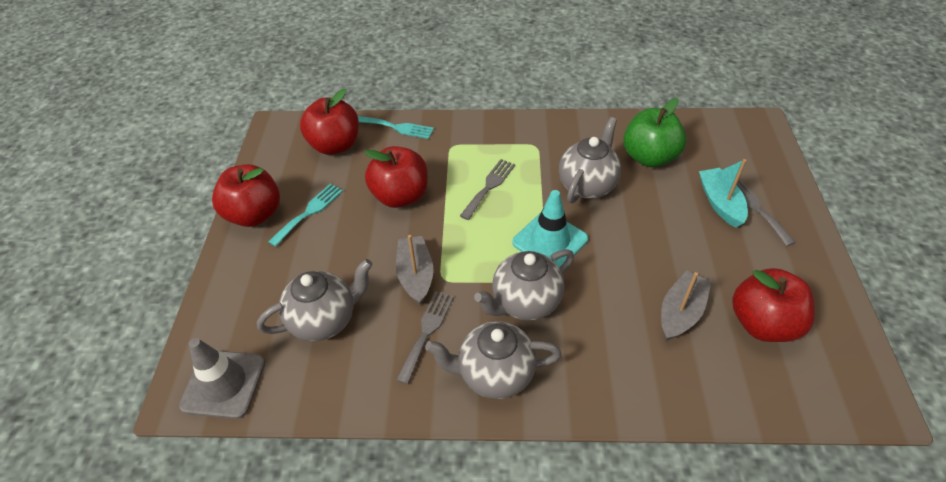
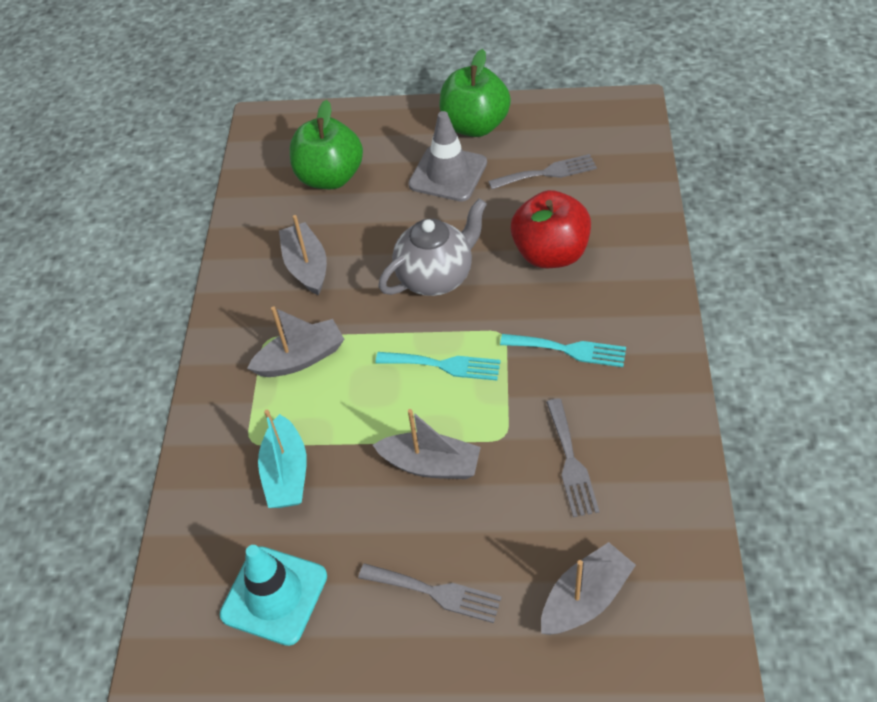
green apple: 1 -> 2
grey boat: 2 -> 4
grey teapot: 4 -> 1
red apple: 4 -> 1

